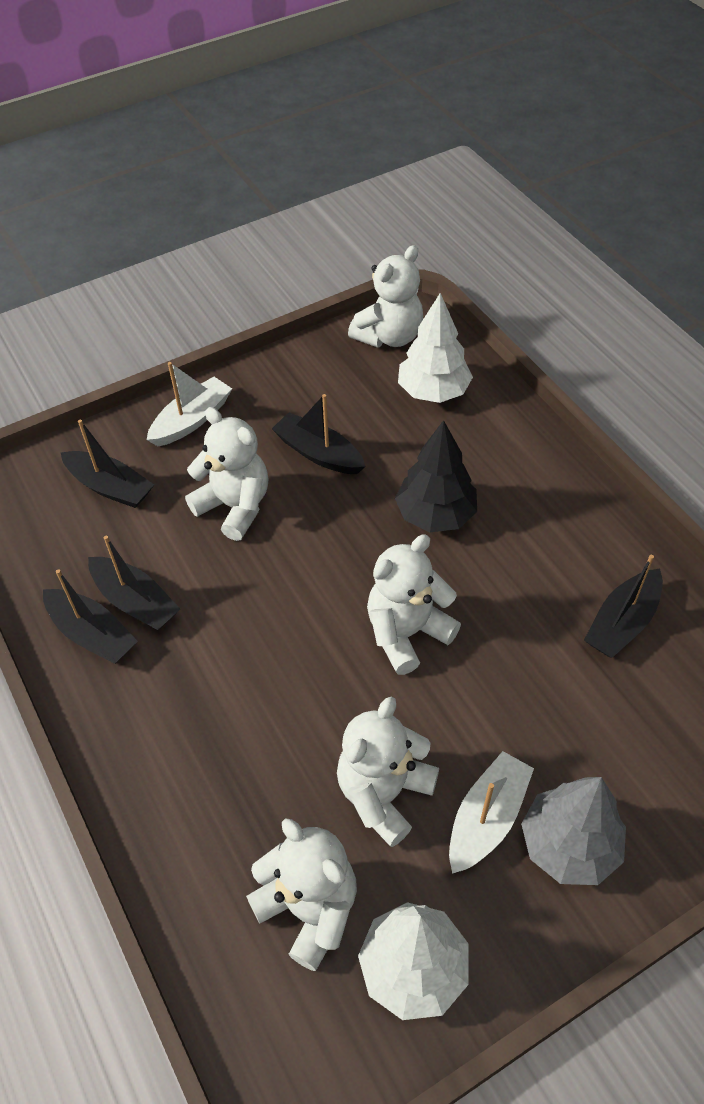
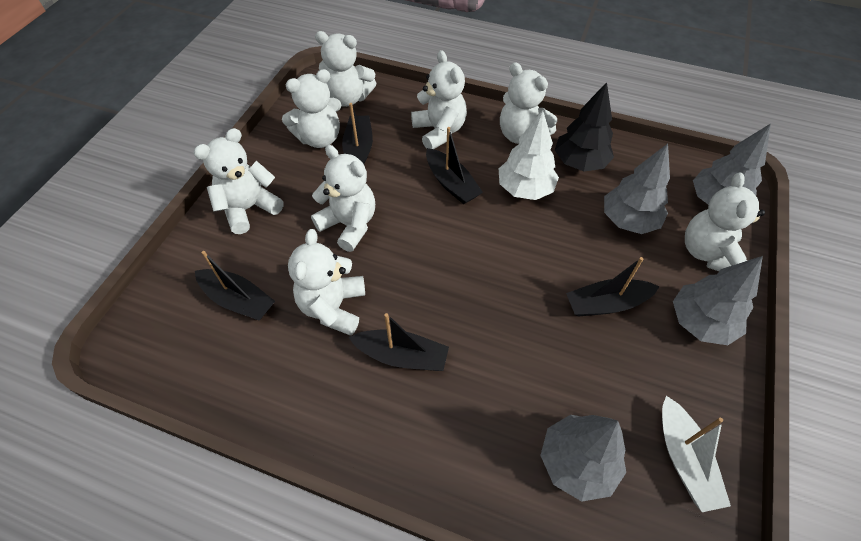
grey tree: 1 -> 4
white boat: 2 -> 1
white teddy bear: 5 -> 8
white tree: 2 -> 1

